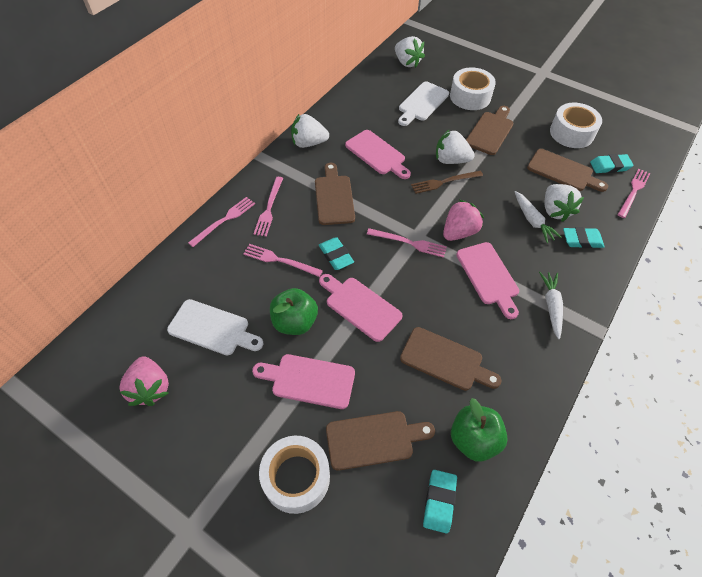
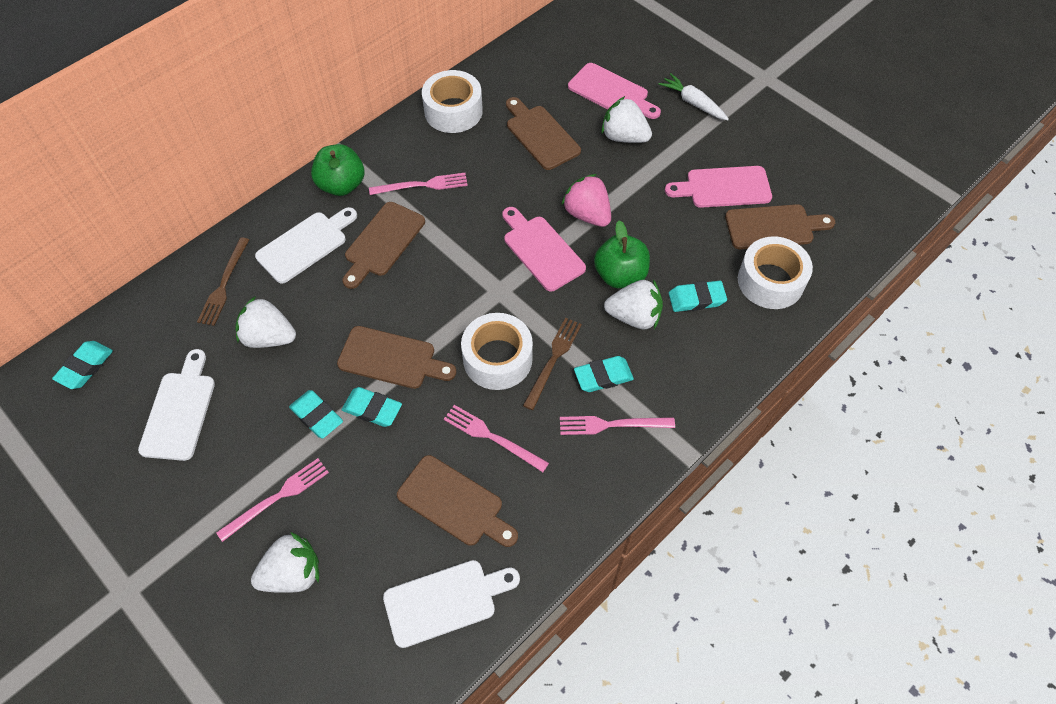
brown fork: 1 -> 2
pink cutting board: 4 -> 3
pink fork: 5 -> 4
pink strawberry: 2 -> 1
turquoise eraser: 4 -> 5
white carrot: 2 -> 1
white cutting board: 2 -> 3

